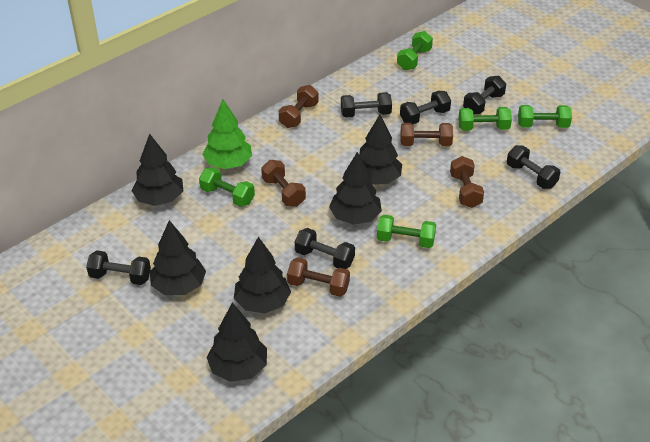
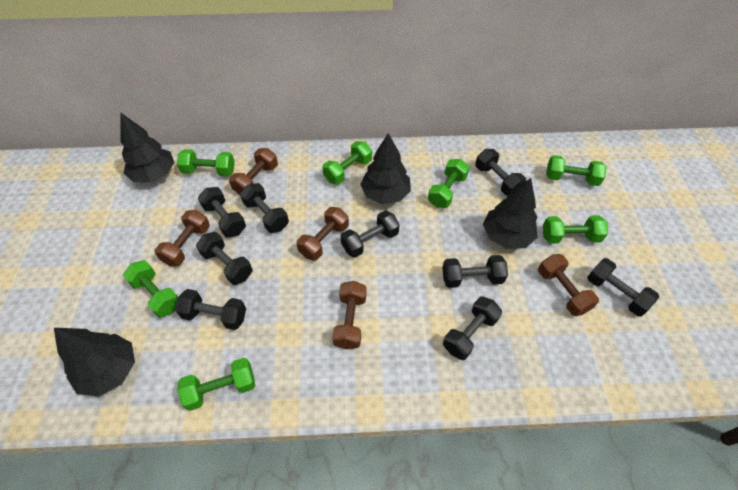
black dumbbell: 6 -> 9
black tree: 6 -> 4
green dumbbell: 5 -> 7
green tree: 1 -> 0

